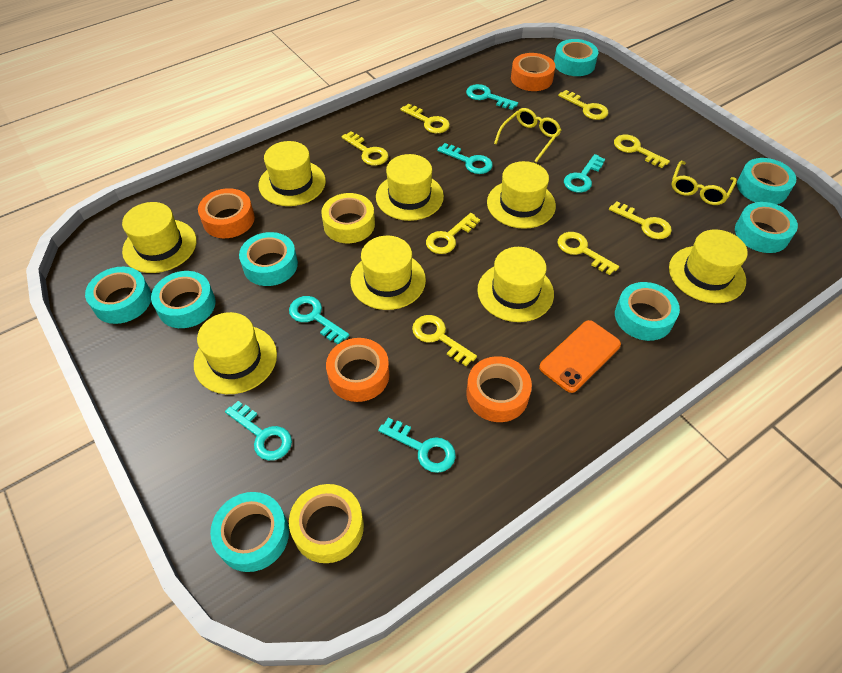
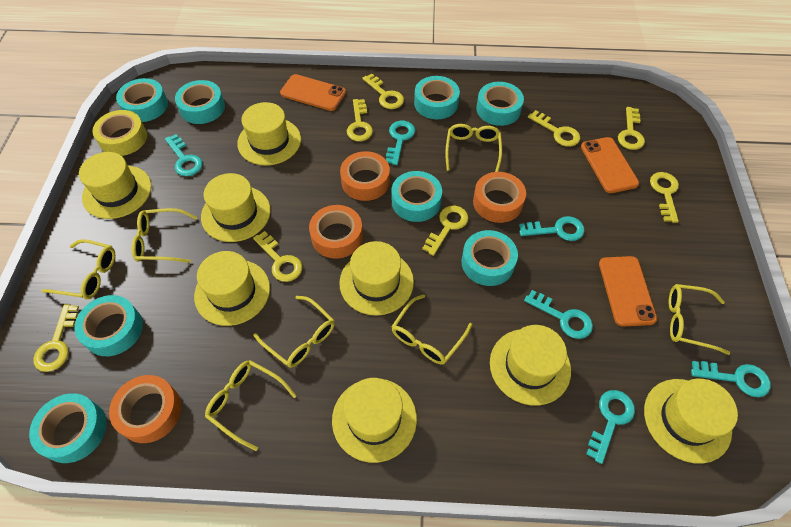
orange phone: 1 -> 3
yellow glasses: 2 -> 7
yellow tape: 2 -> 1

